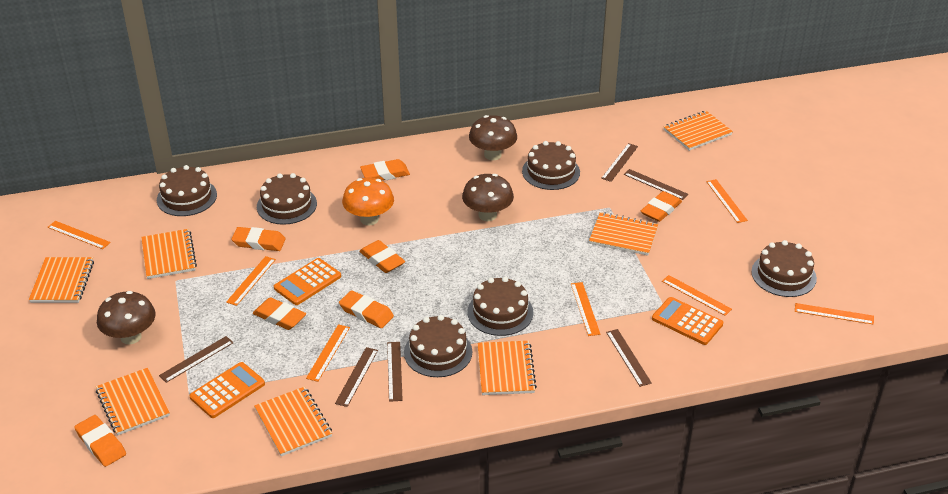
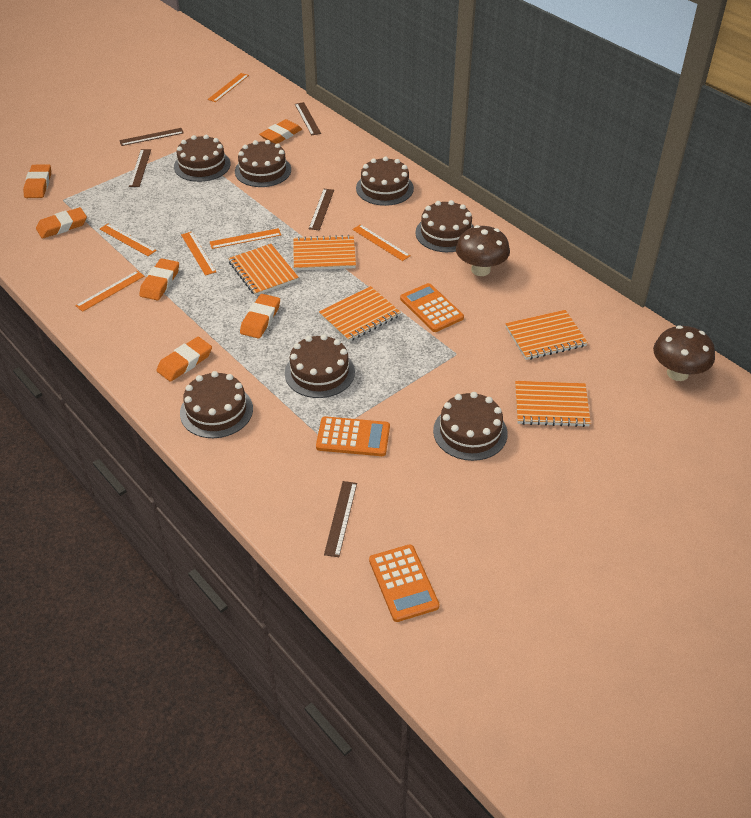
brown cake: 6 -> 7
brown mushroom: 3 -> 2
brown ruler: 6 -> 5
orange eraser: 7 -> 6
orange mushroom: 1 -> 0
orange notebook: 7 -> 5
orange ruler: 7 -> 6

